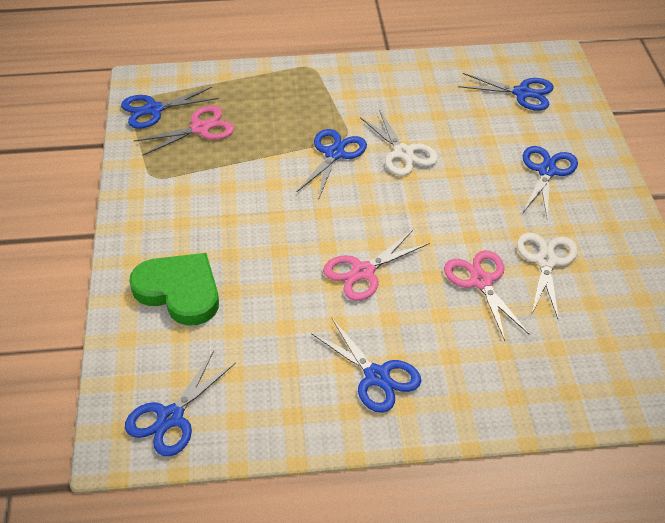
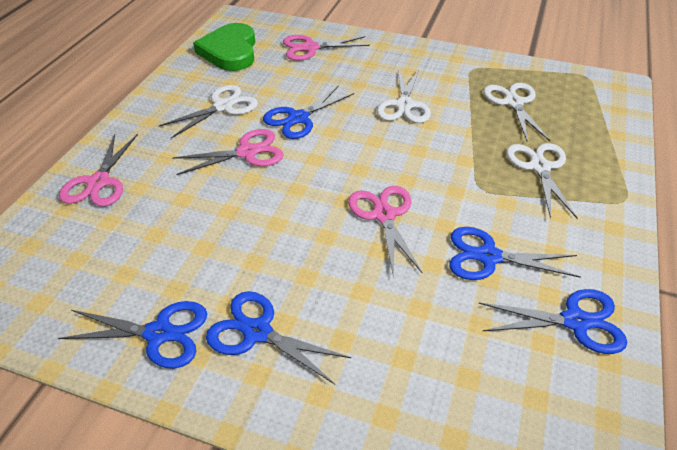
blue scissors: 6 -> 5
pink scissors: 3 -> 4
white scissors: 2 -> 4

